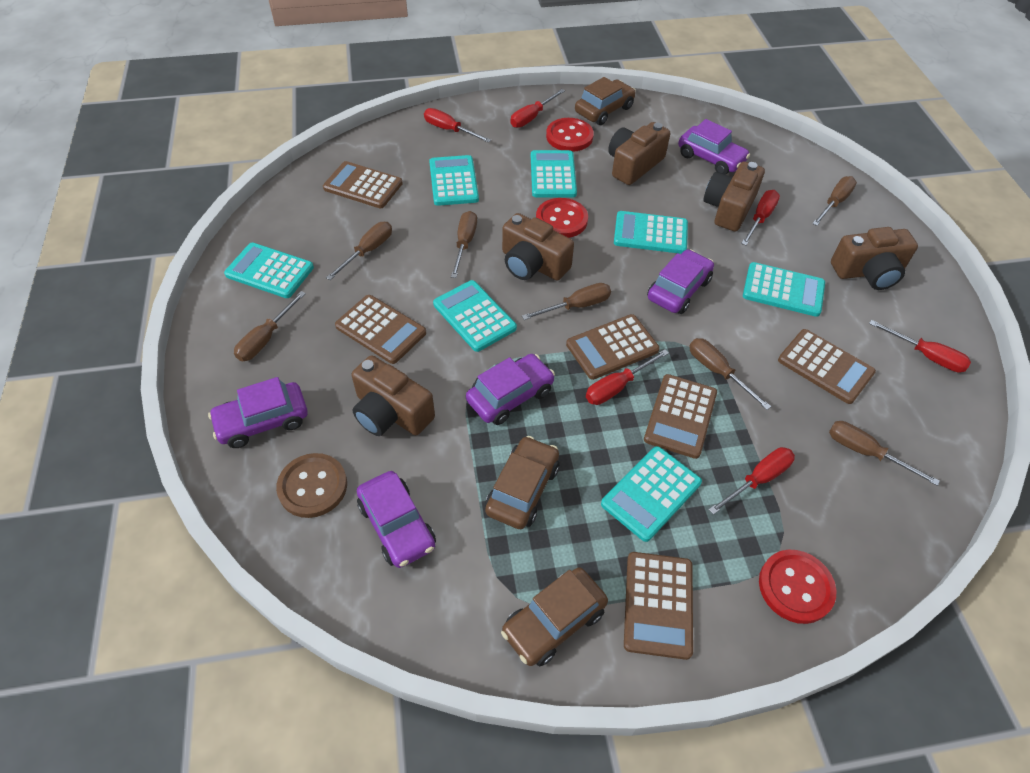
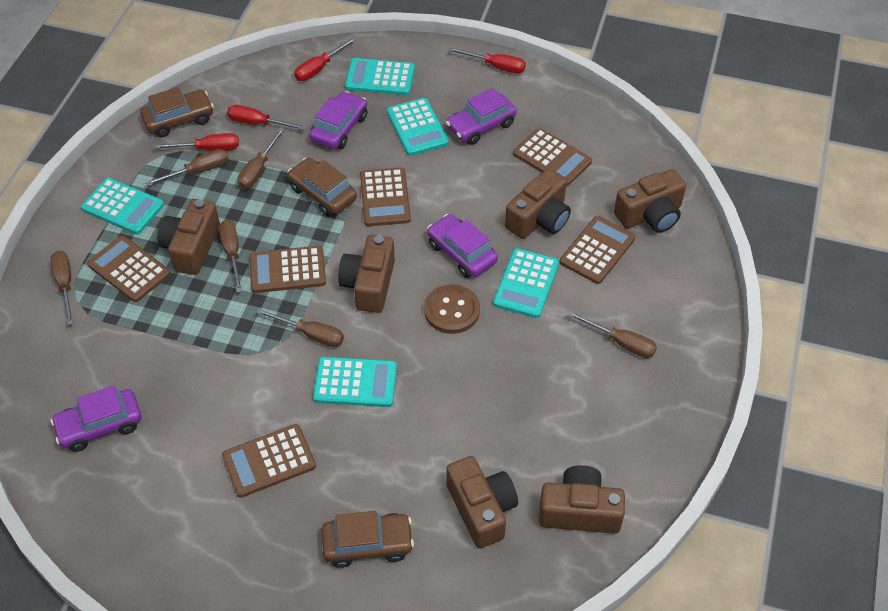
brown camera: 5 -> 6
brown screwdriver: 7 -> 6
purple car: 5 -> 4
red button: 3 -> 0
red screwdriver: 6 -> 4
turquoise calculator: 7 -> 5

